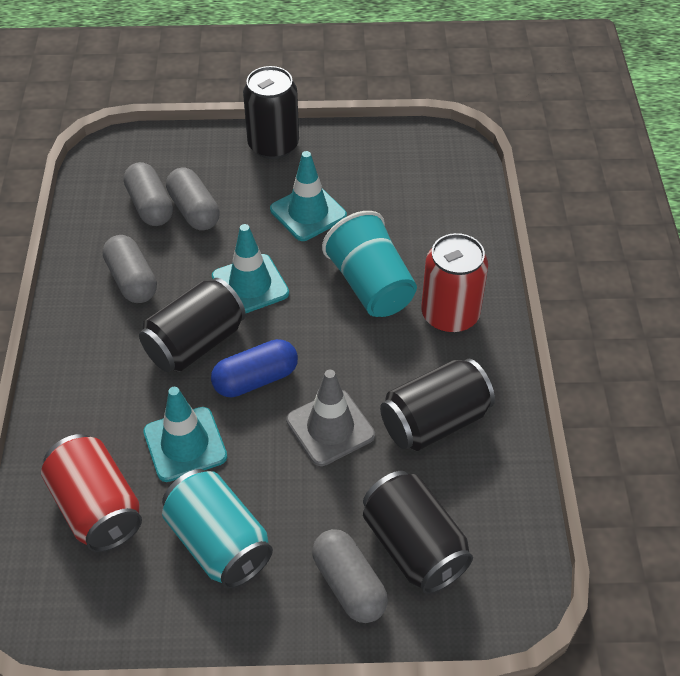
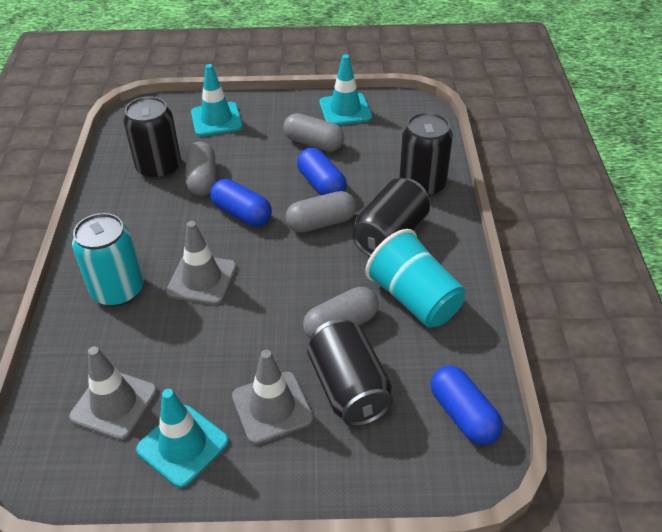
blue capsule: 1 -> 3
grey traffic cone: 1 -> 3
red can: 2 -> 0

